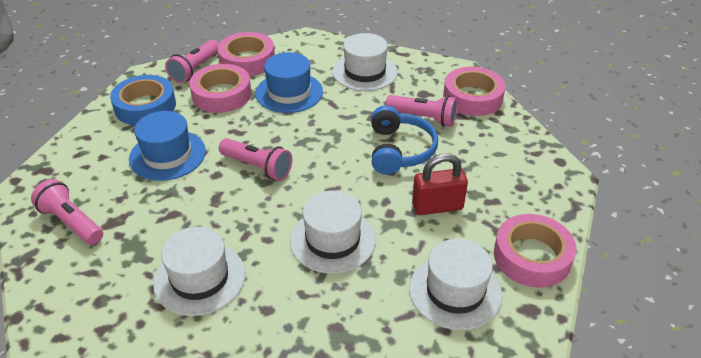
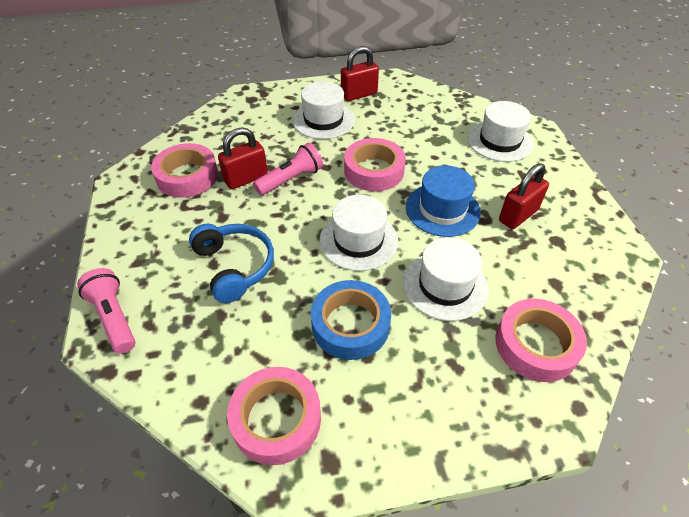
blue hat: 2 -> 1
pink flashlight: 4 -> 2
red padlock: 1 -> 3

